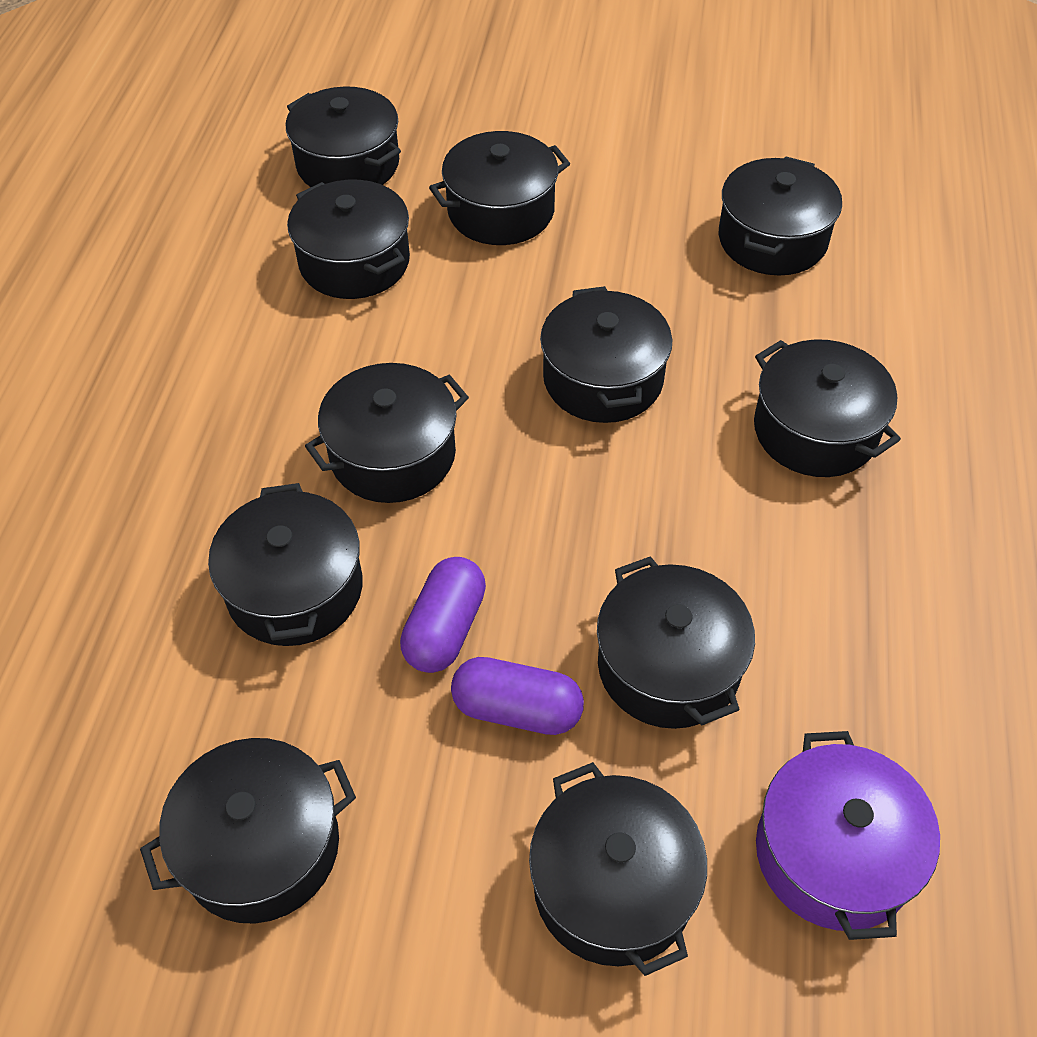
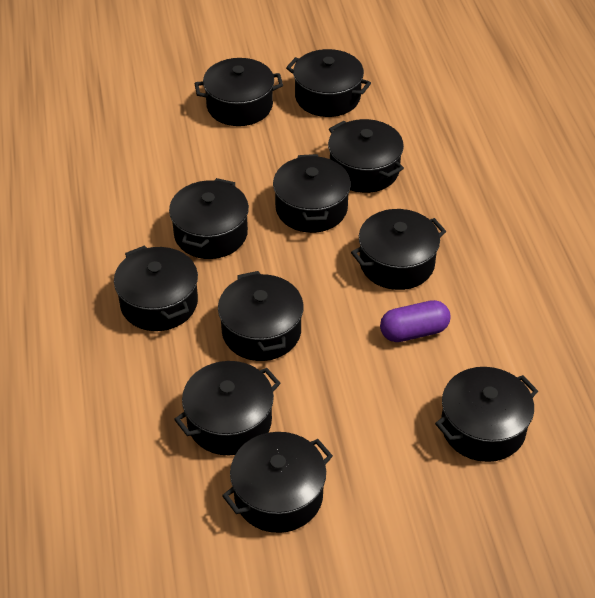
purple capsule: 2 -> 1
purple pot: 1 -> 0

